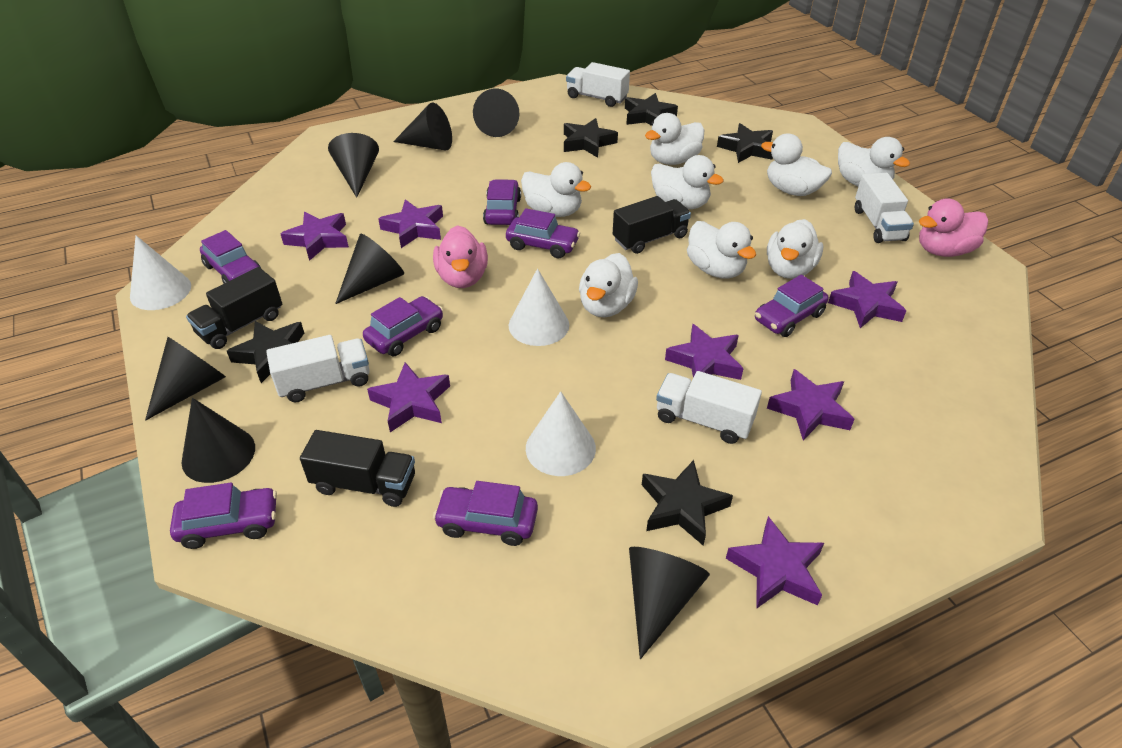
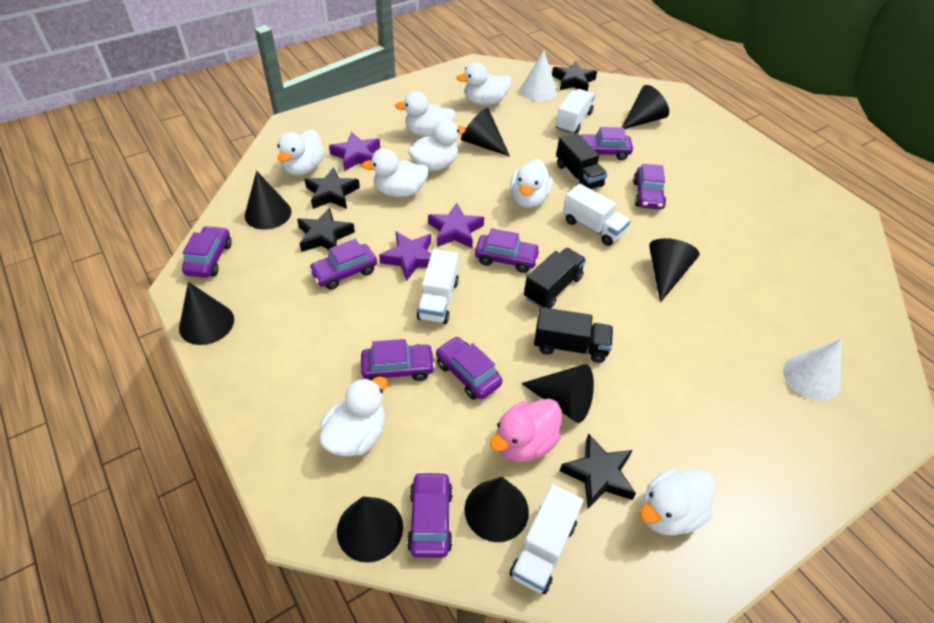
black cone: 7 -> 8
black star: 5 -> 4
pink duck: 2 -> 1
purple car: 7 -> 8
purple star: 7 -> 3
white cone: 3 -> 2

